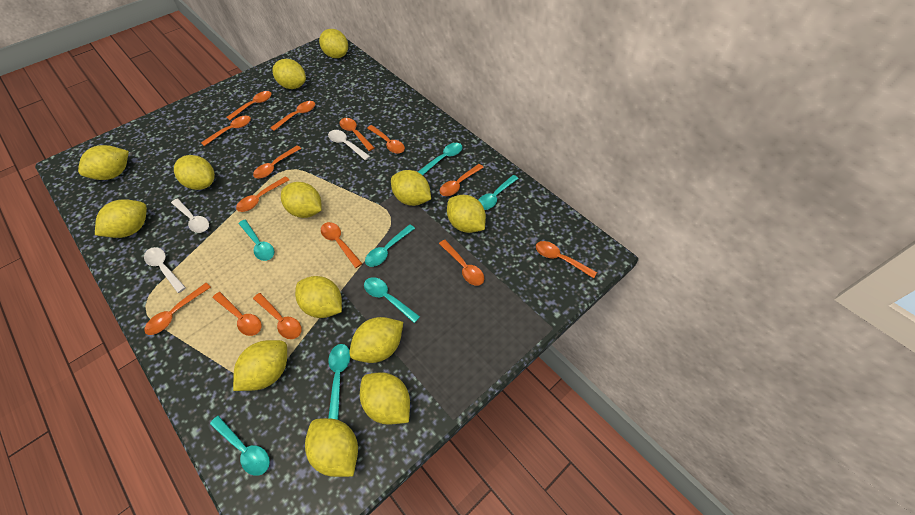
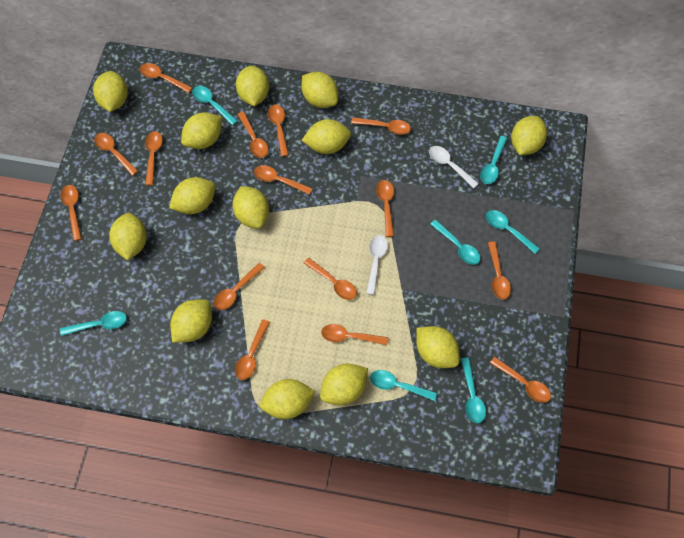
orange spoon: 14 -> 15
white spoon: 3 -> 2

